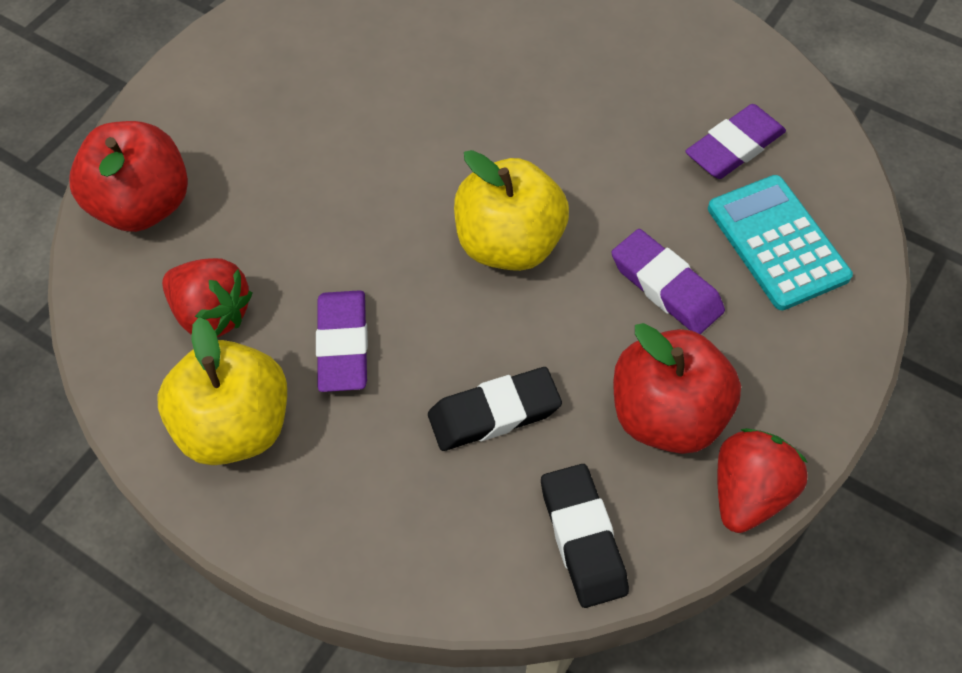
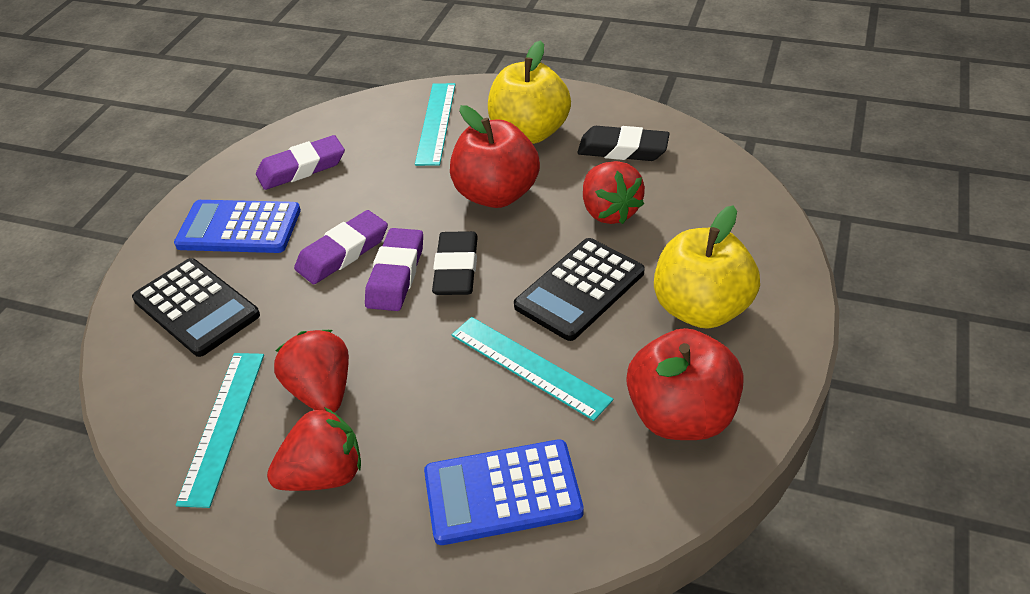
black calculator: 0 -> 2
blue calculator: 0 -> 2
red strawberry: 2 -> 3
turquoise calculator: 1 -> 0
turquoise ruler: 0 -> 3

